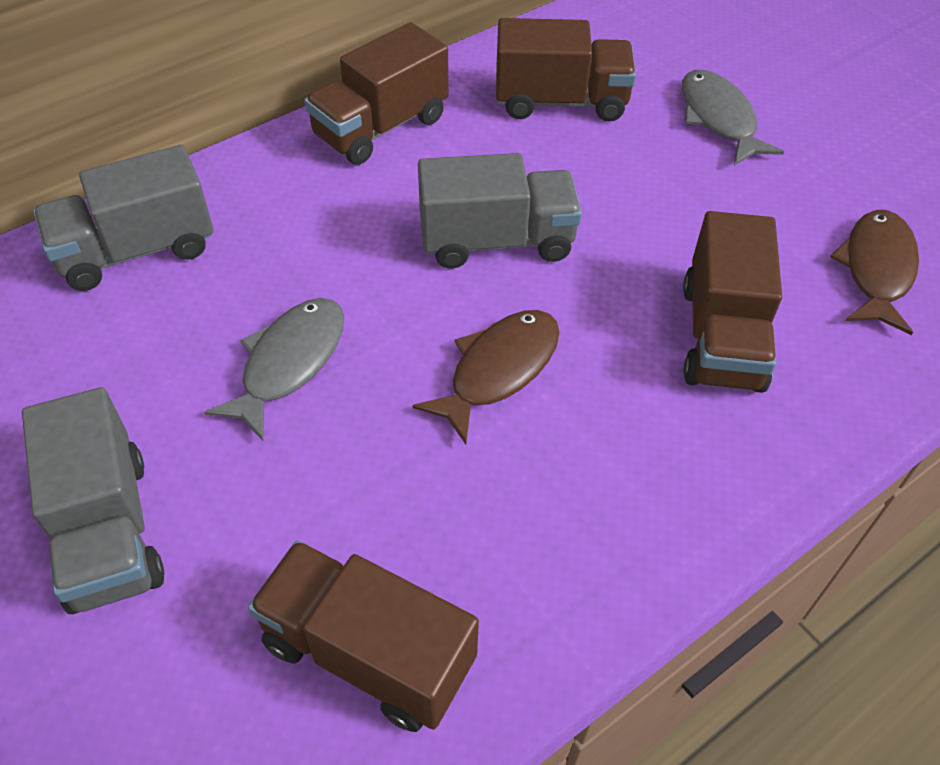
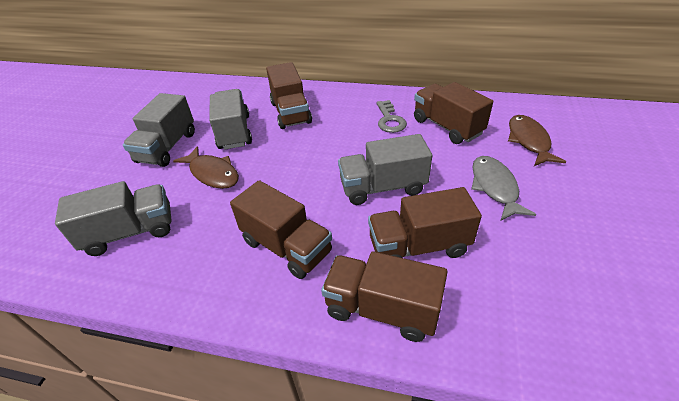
brown truck: 4 -> 5
grey fish: 2 -> 1
grey key: 0 -> 1
grey truck: 3 -> 4

